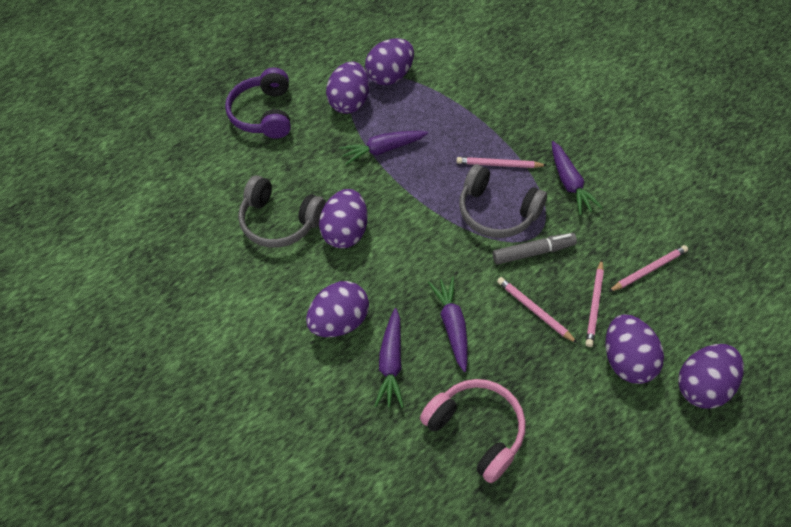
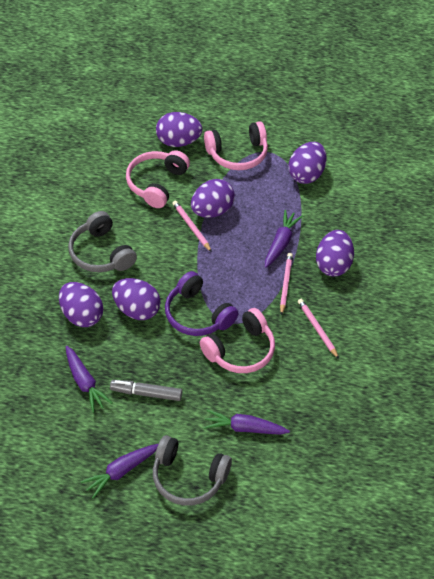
pink headphones: 1 -> 3
pink pencil: 4 -> 3

